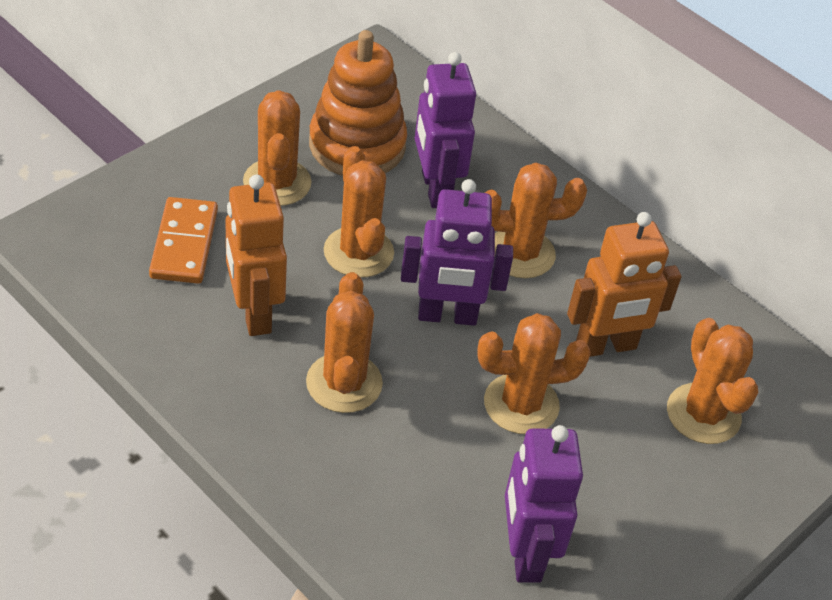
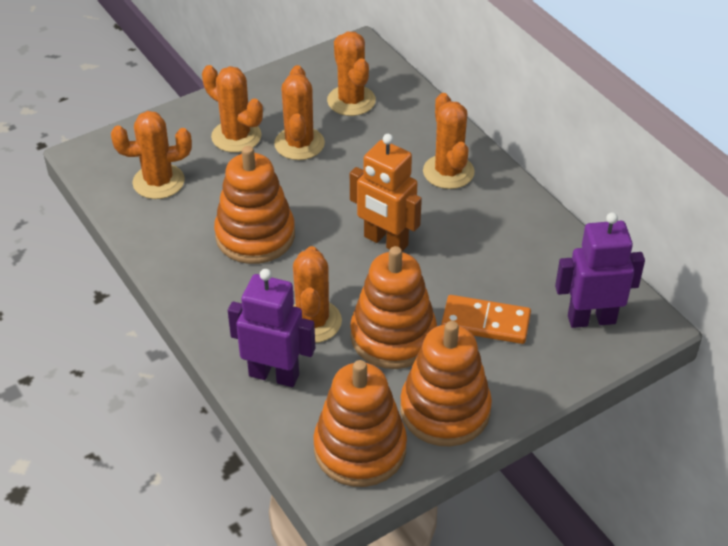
orange robot: 2 -> 1
orange stacking toy: 1 -> 4
purple robot: 3 -> 2

